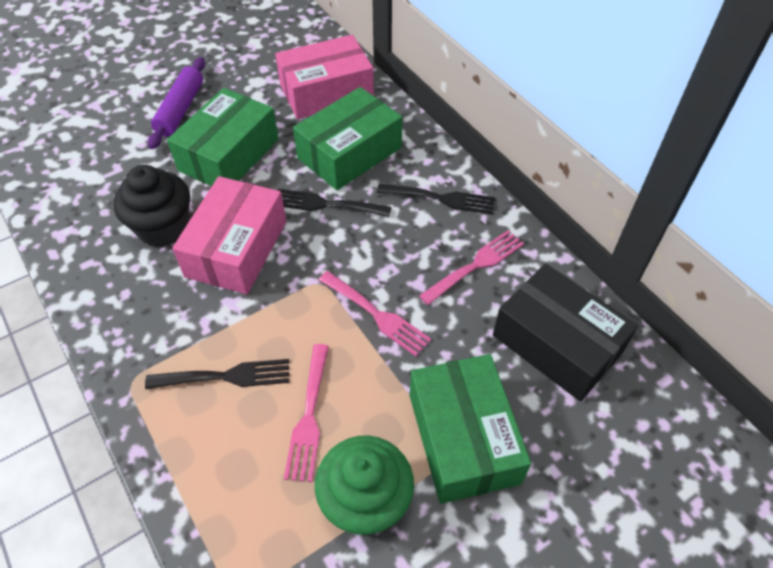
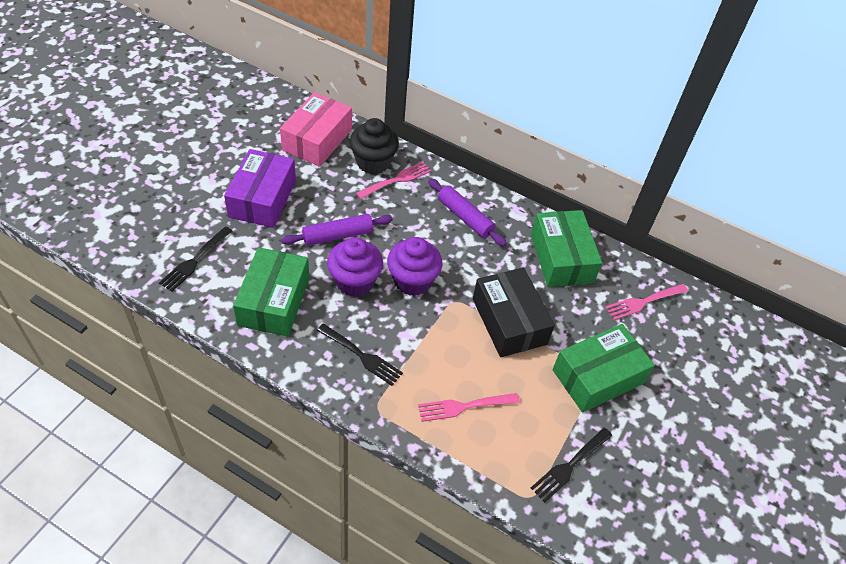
green cupcake: 1 -> 0
pink box: 2 -> 1
purple box: 0 -> 1
purple cupcake: 0 -> 2
purple rolling pin: 1 -> 2

